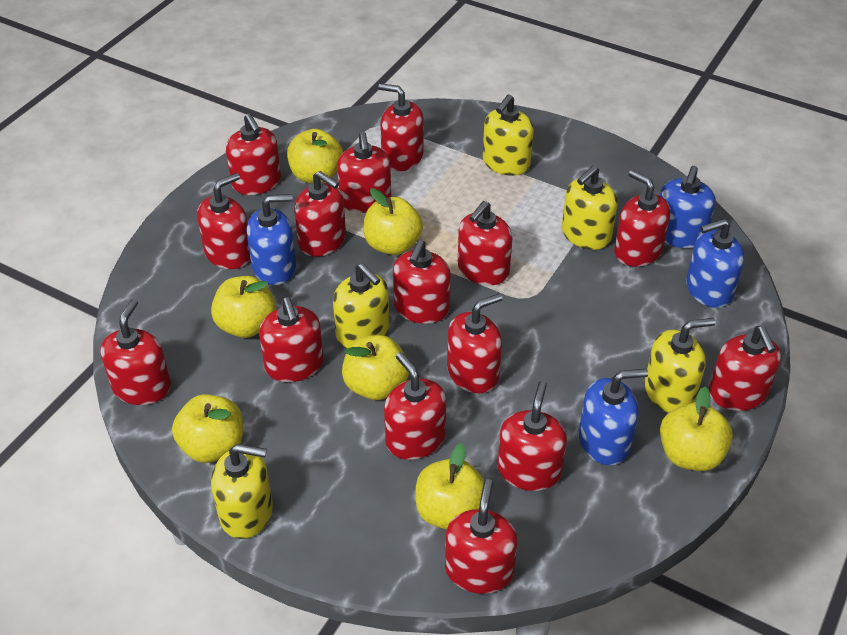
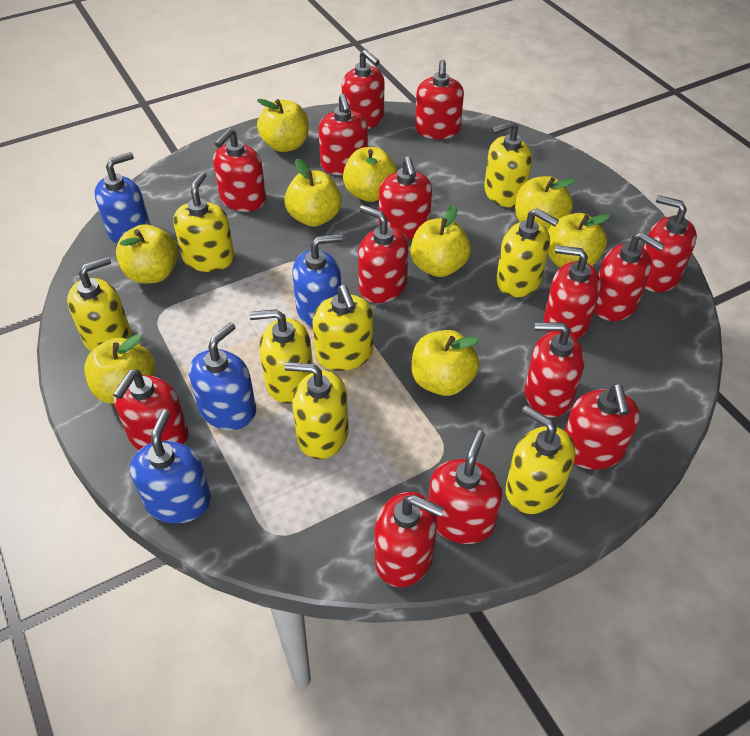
red soap dispenser: 15 -> 14
yellow apple: 7 -> 9
yellow soap dispenser: 5 -> 8

